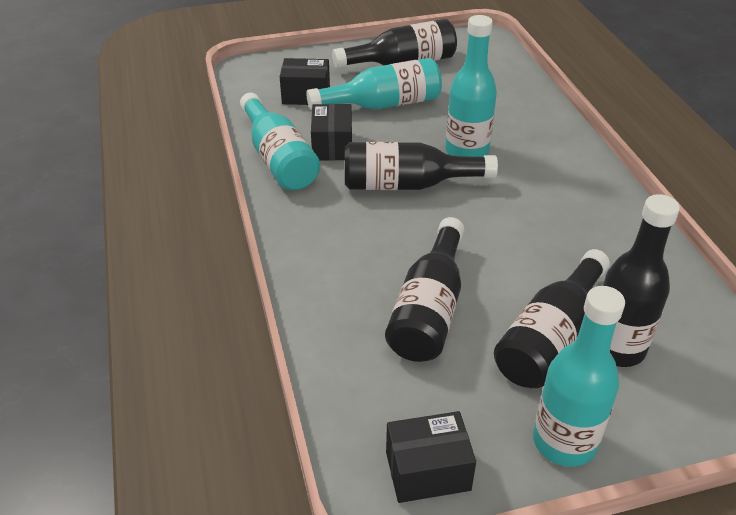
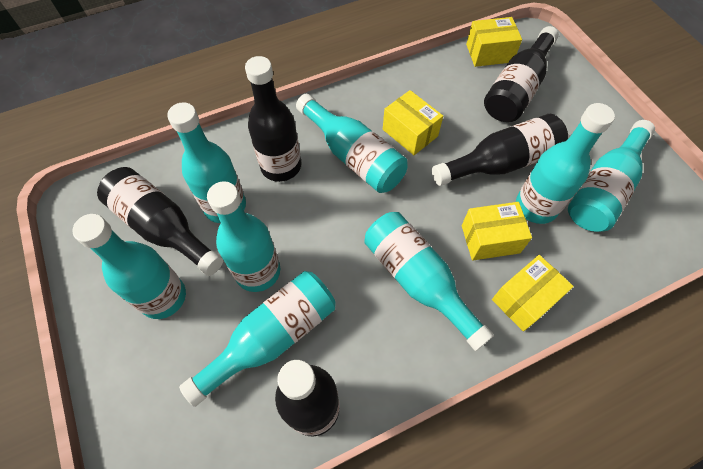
black box: 3 -> 0
turquoise bottle: 4 -> 8
yellow box: 0 -> 4

